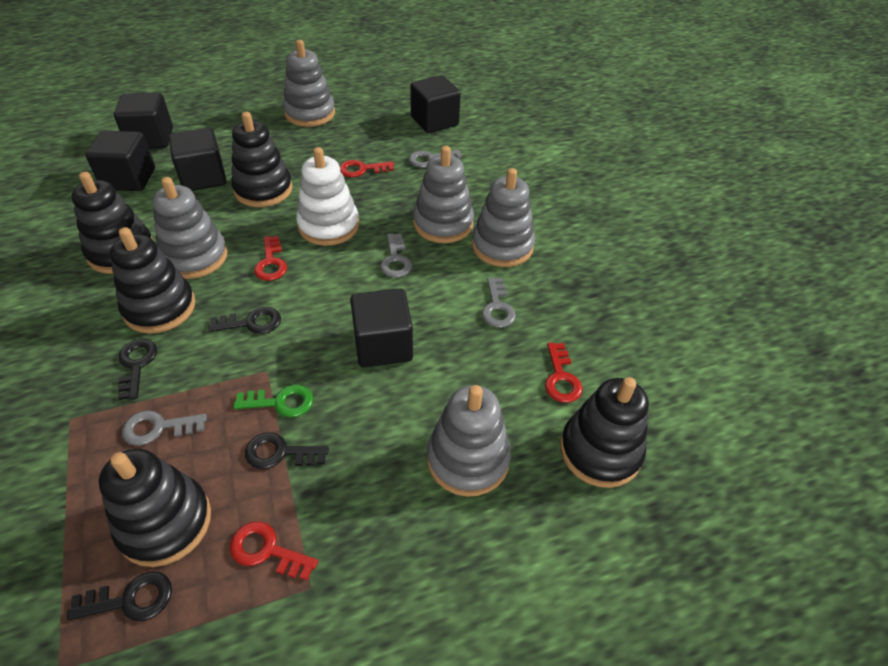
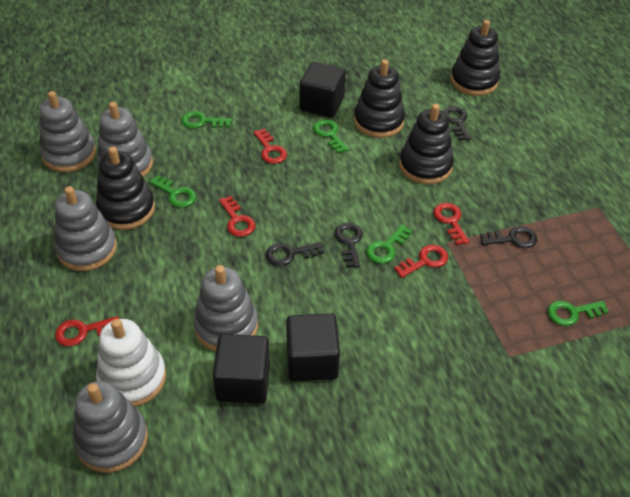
black cube: 5 -> 3
black stacking toy: 5 -> 4
green key: 1 -> 5
grey key: 4 -> 0
red key: 4 -> 5

